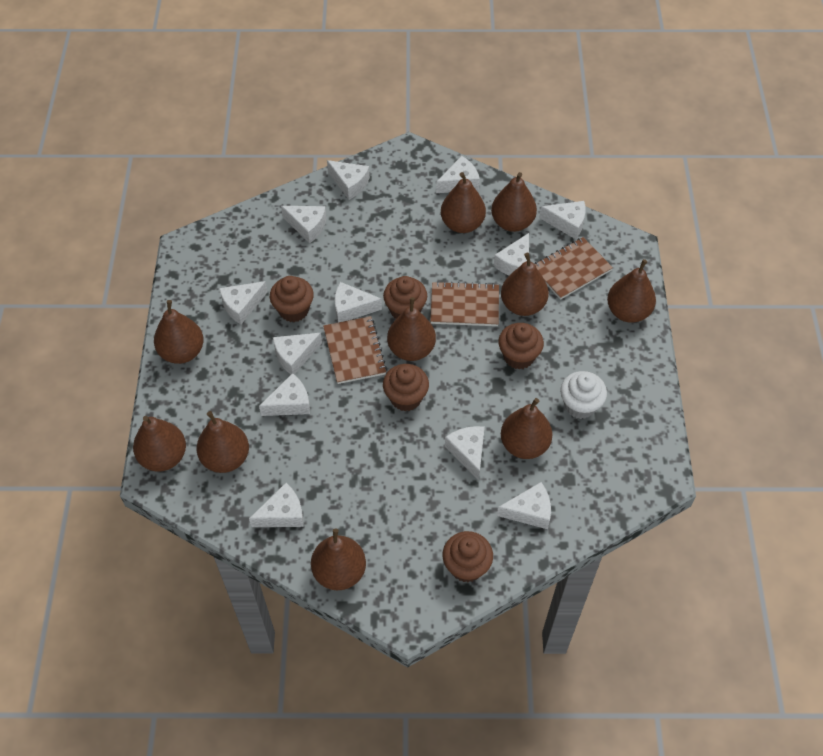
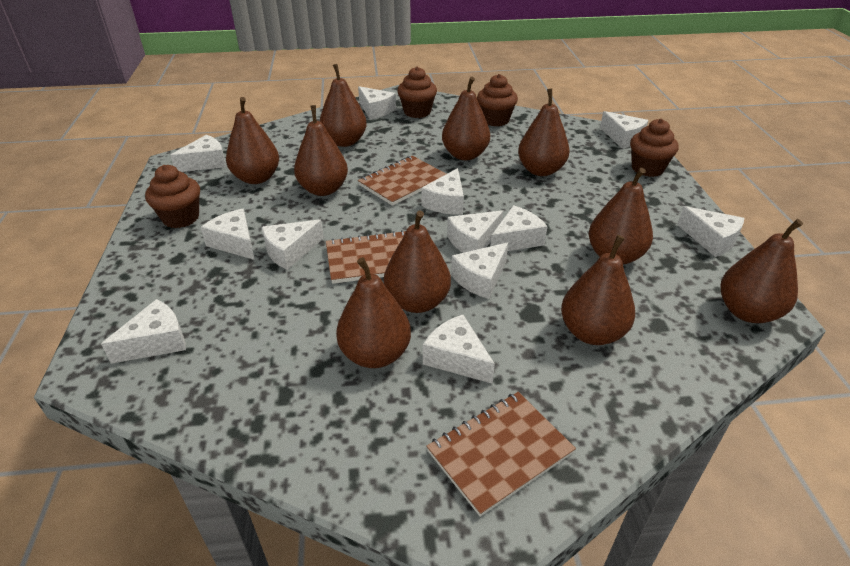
brown cupcake: 5 -> 4
white cupcake: 1 -> 0

